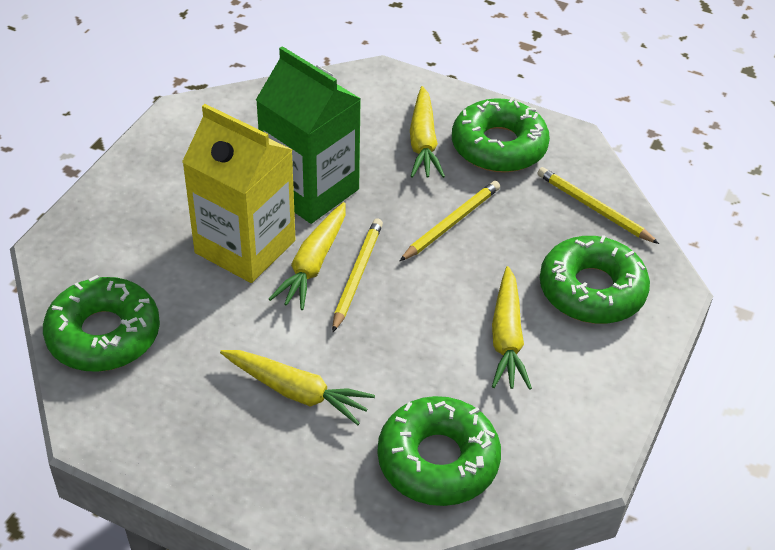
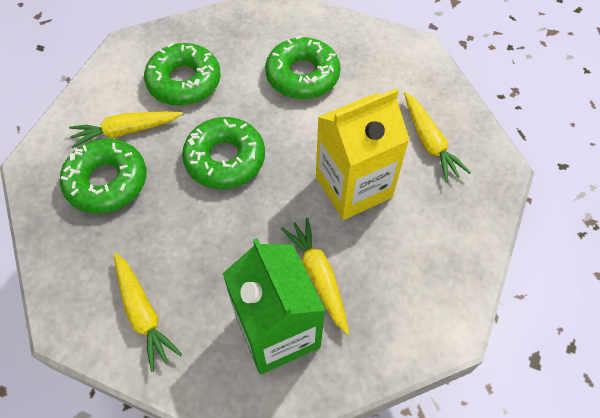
yellow pencil: 3 -> 0

